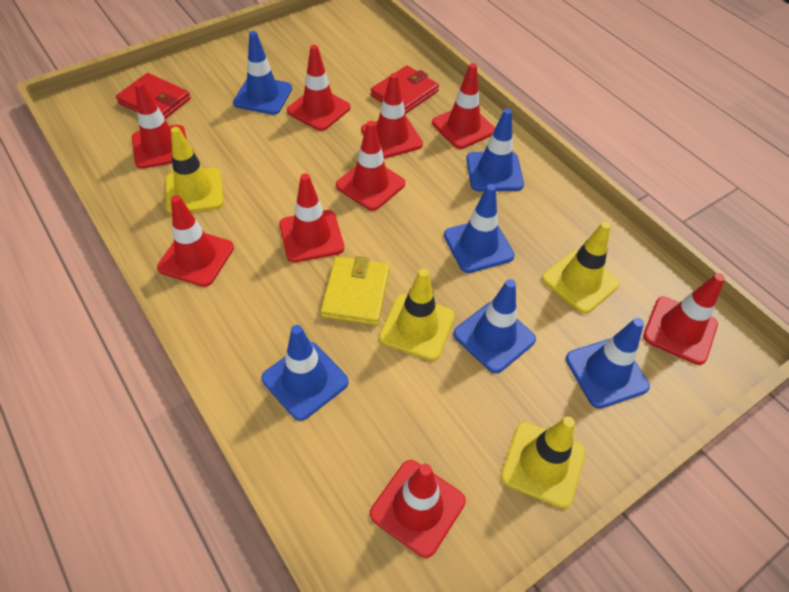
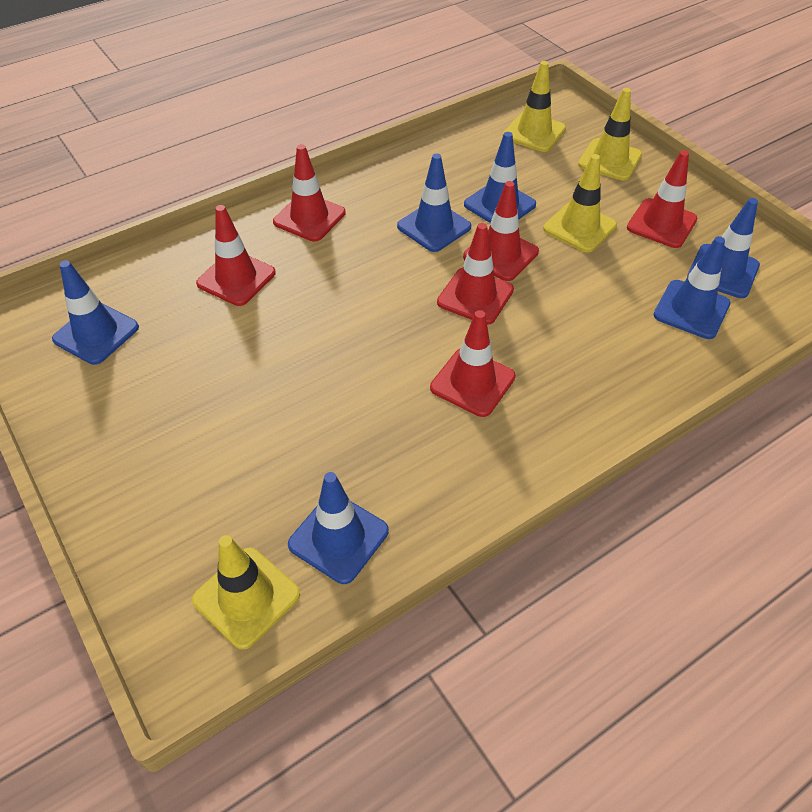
red traffic cone: 9 -> 6
red wallet: 2 -> 0
yellow wallet: 1 -> 0

